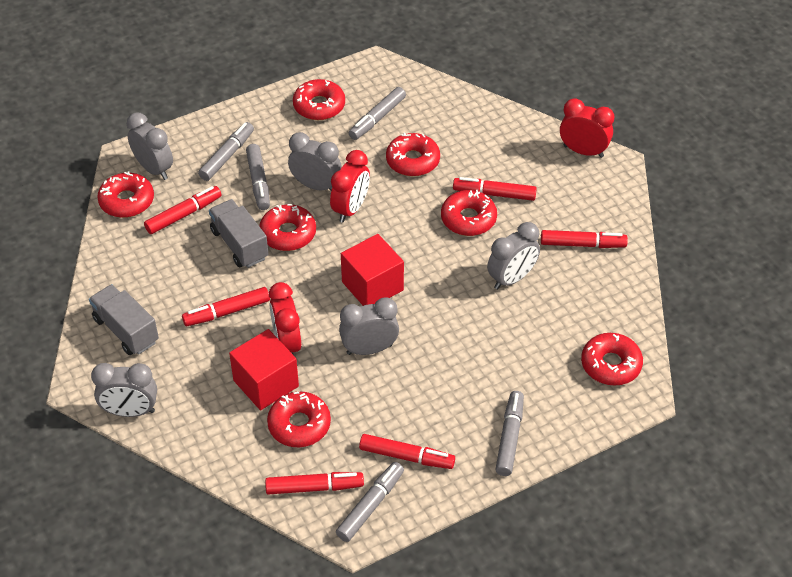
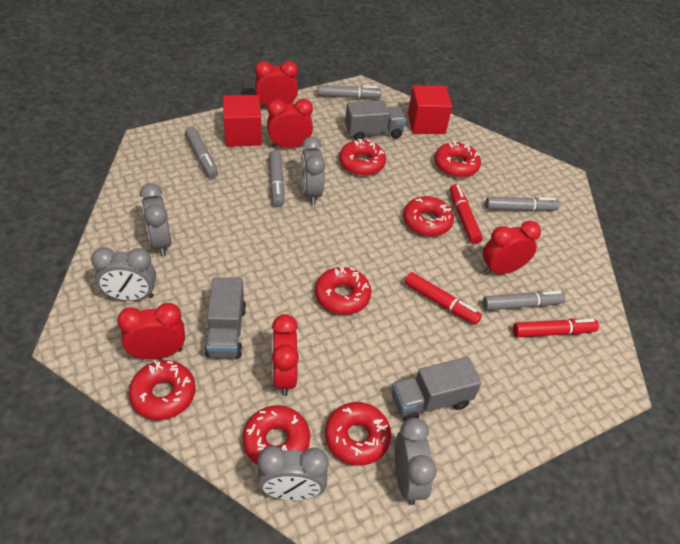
grey truck: 2 -> 3
red clock: 3 -> 5
red marker: 6 -> 3

